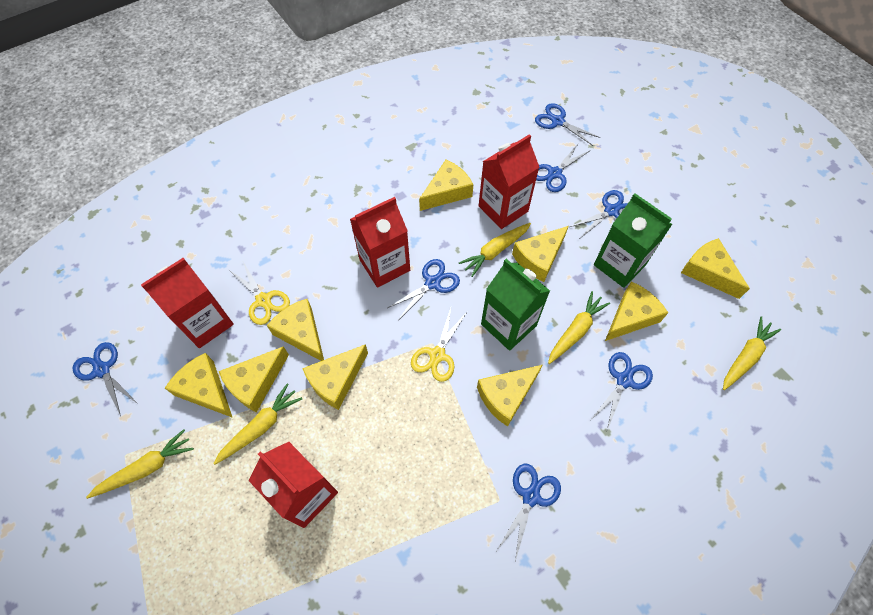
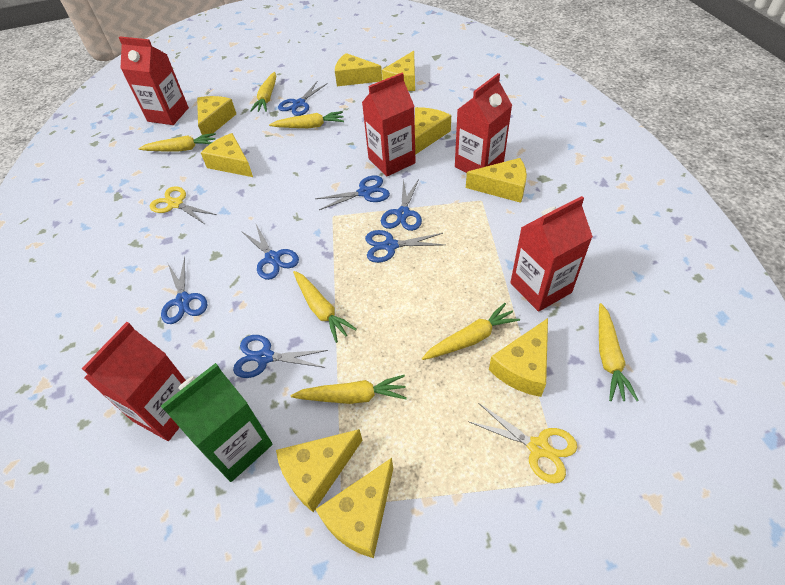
green carton: 2 -> 1
red carton: 4 -> 5
yellow carrot: 5 -> 7

